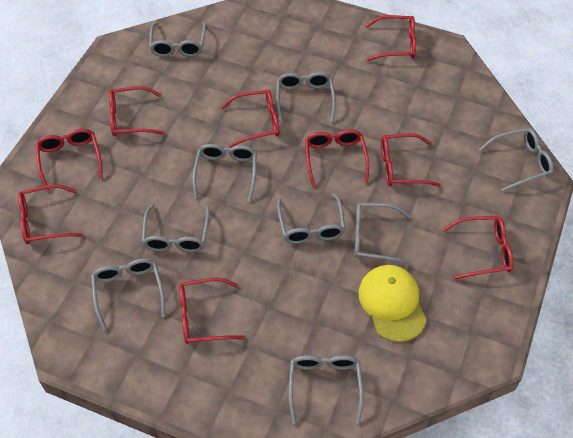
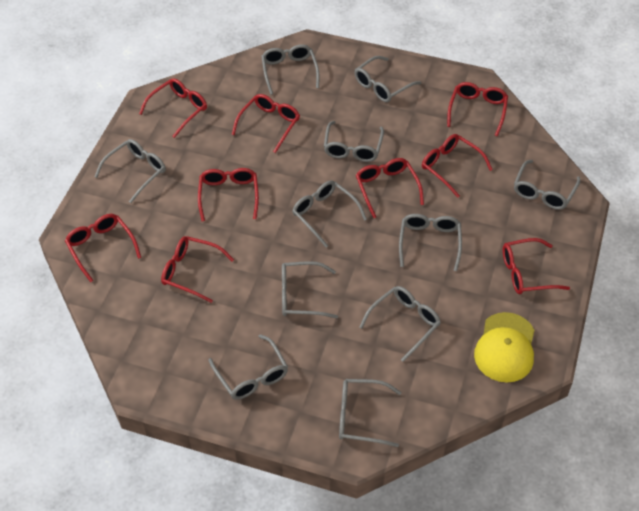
grey glasses: 9 -> 11

